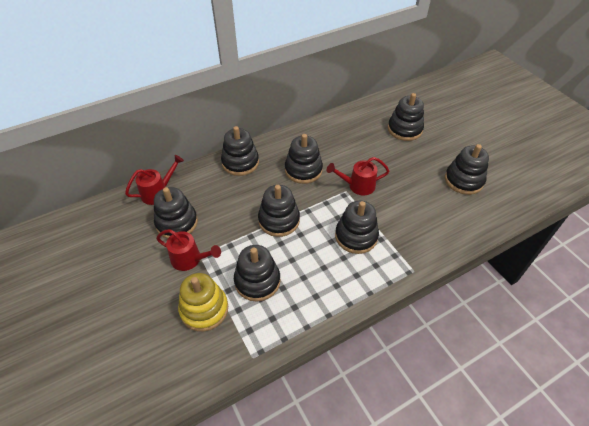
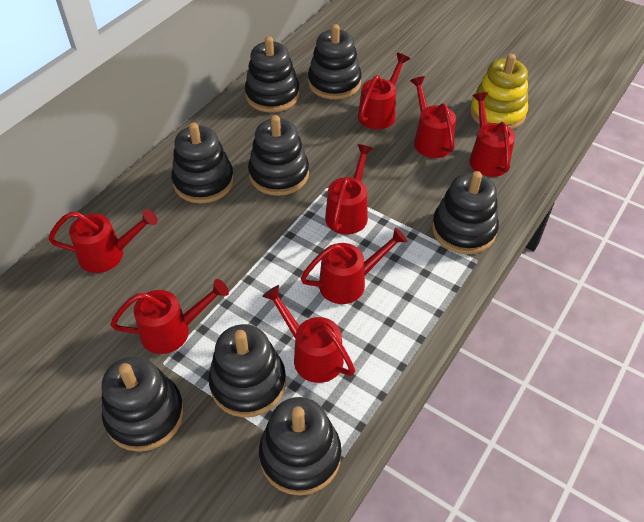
red watering can: 3 -> 8

